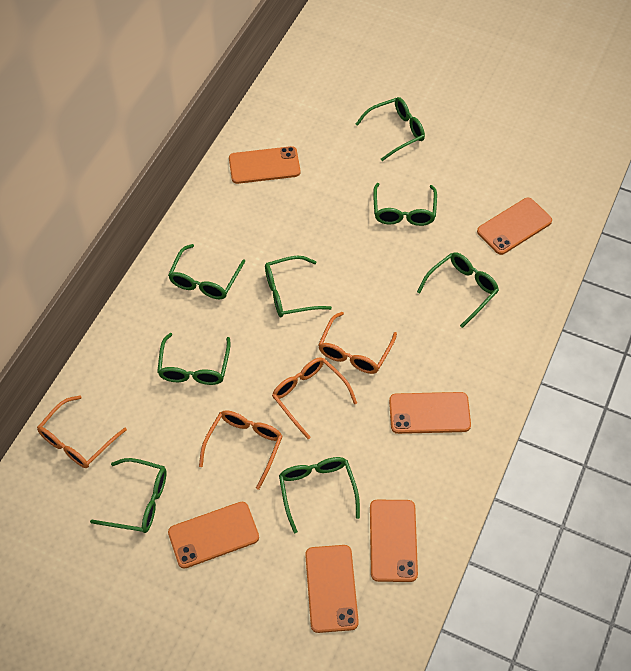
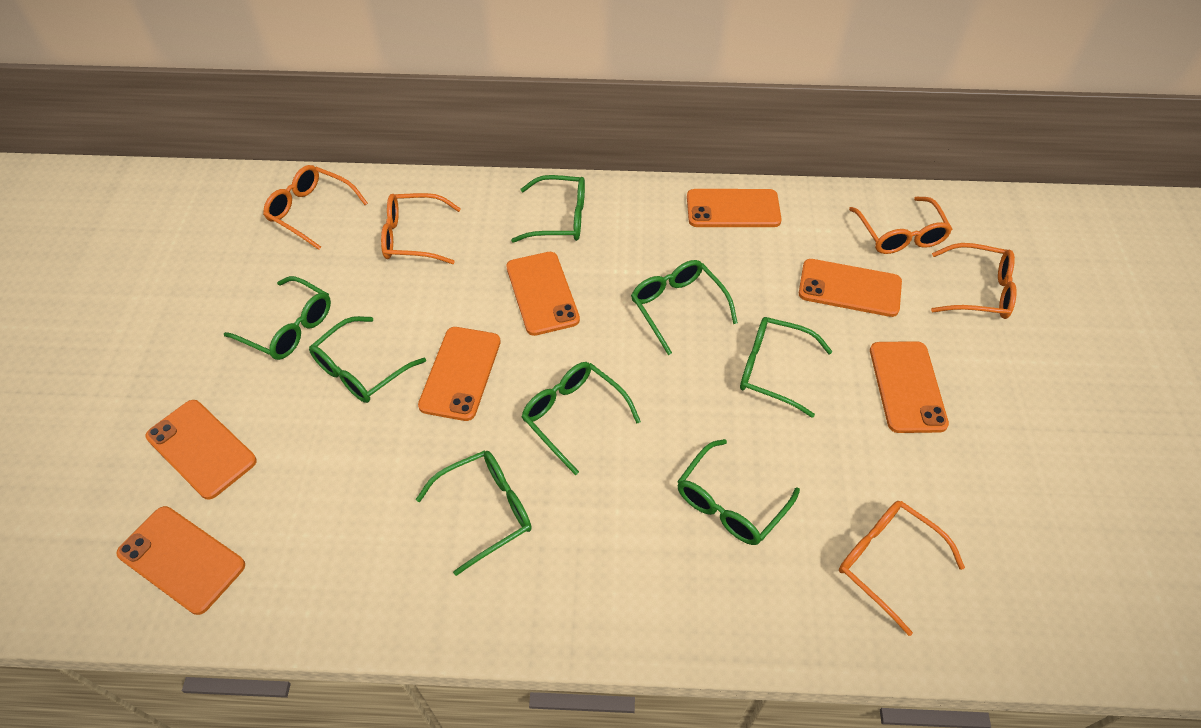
orange glasses: 4 -> 5
orange phone: 6 -> 7

